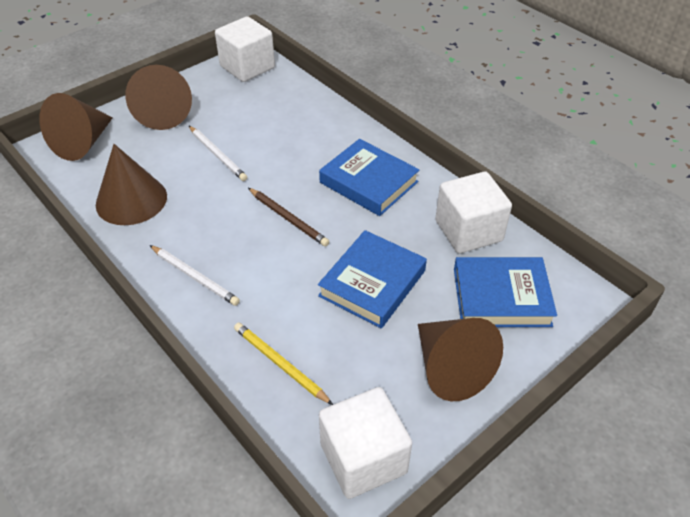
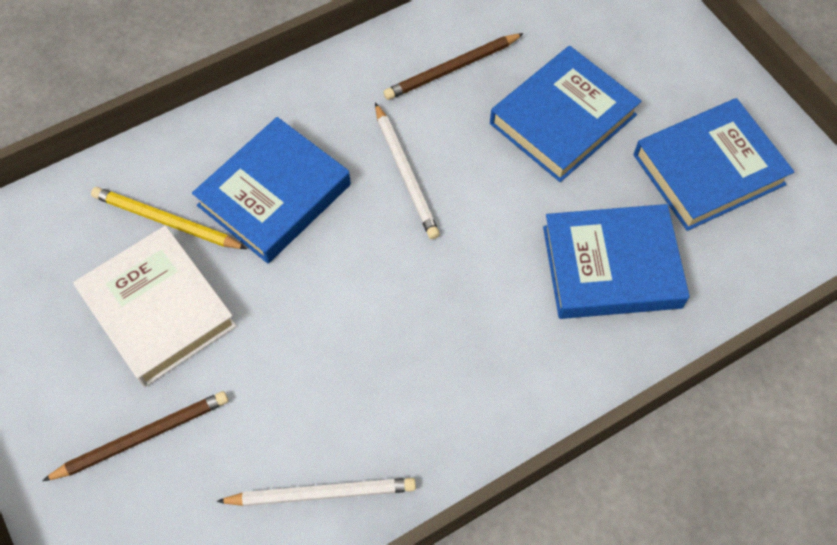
blue book: 3 -> 4
brown cone: 4 -> 0
brown pencil: 1 -> 2
white book: 0 -> 1
white cube: 3 -> 0

